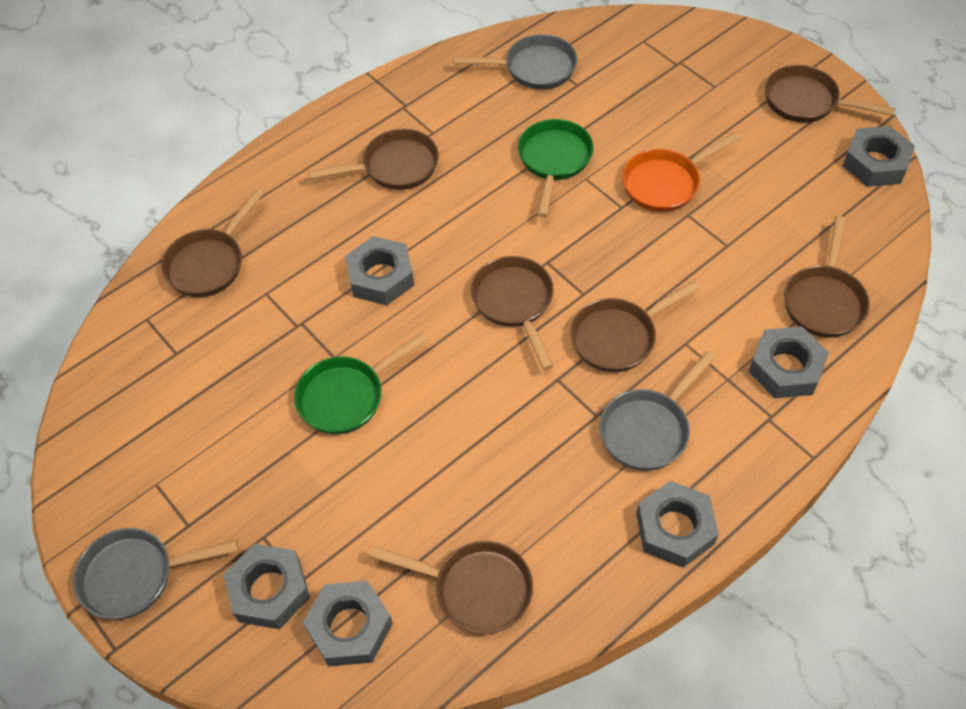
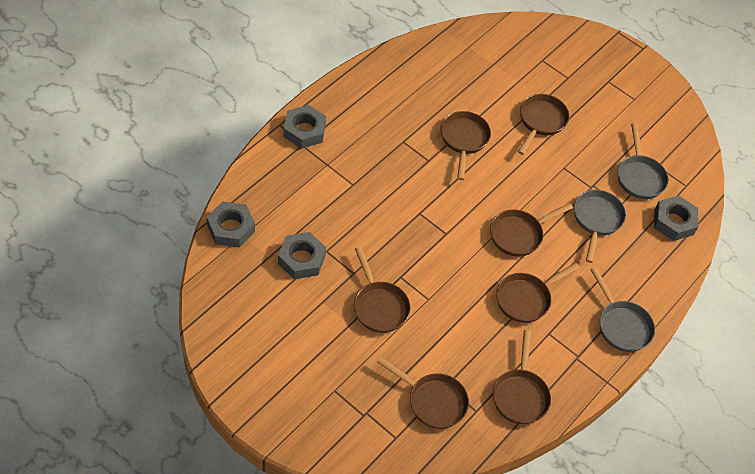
green pan: 2 -> 0
grey nut: 6 -> 4
orange pan: 1 -> 0

